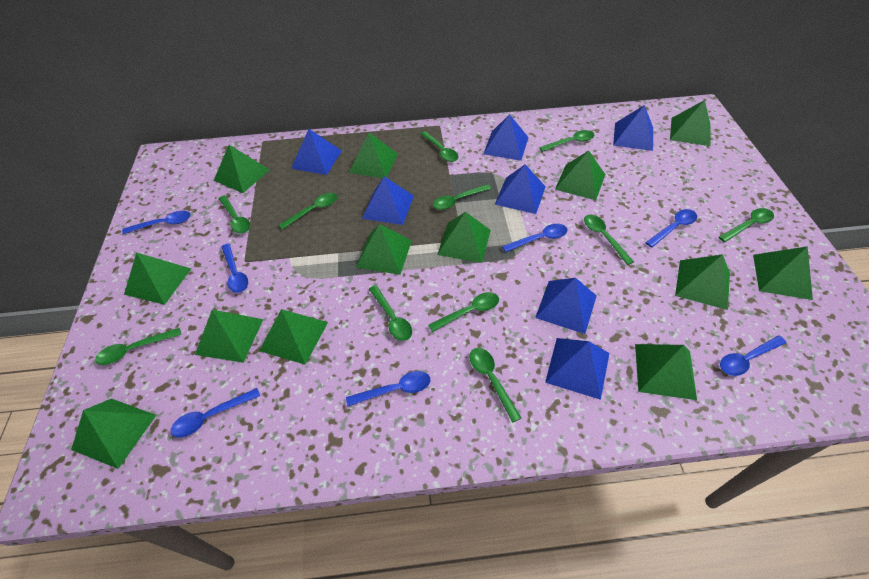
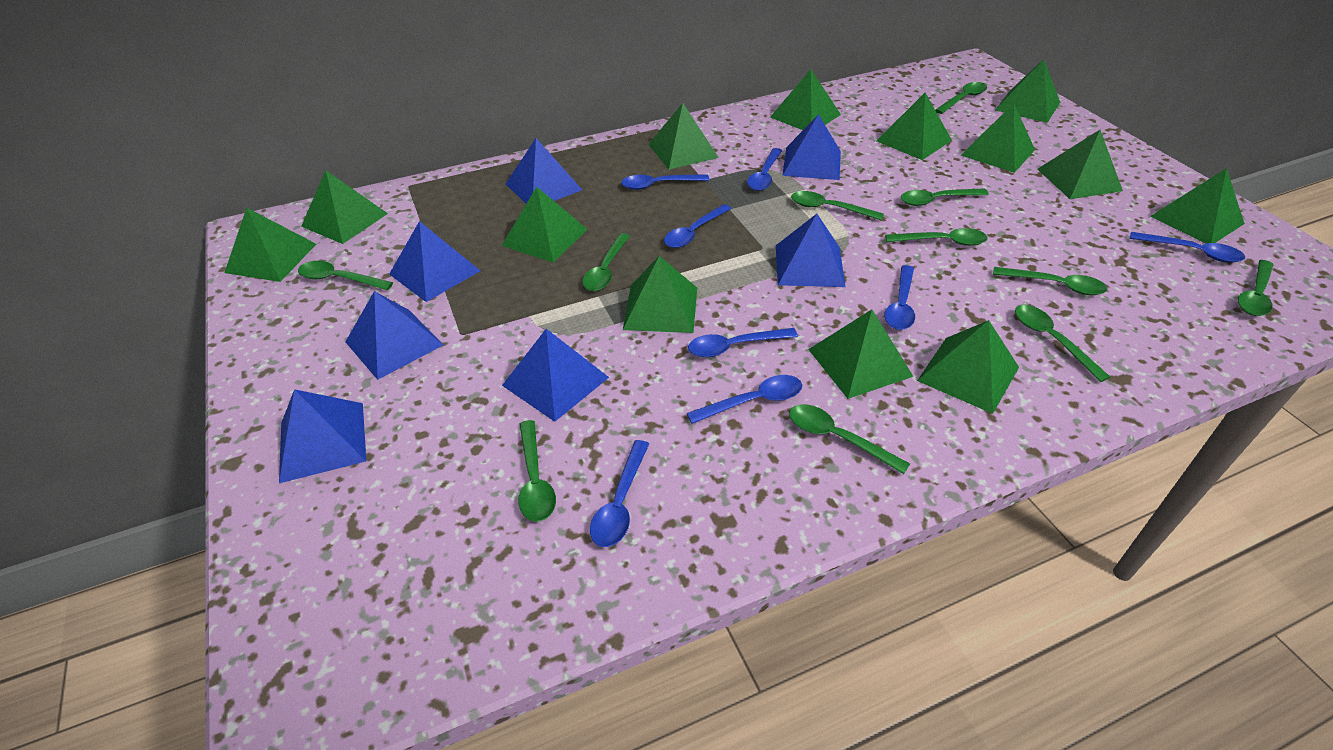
blue spoon: 7 -> 8

